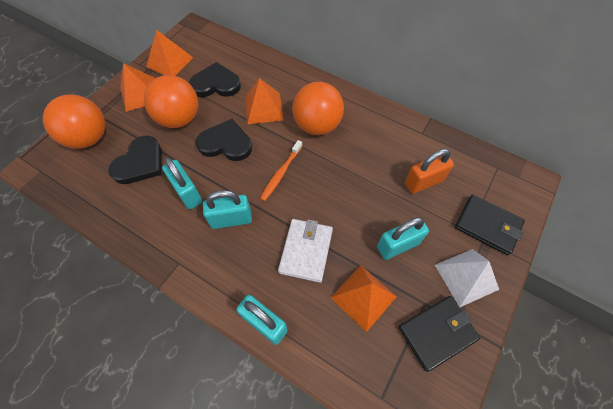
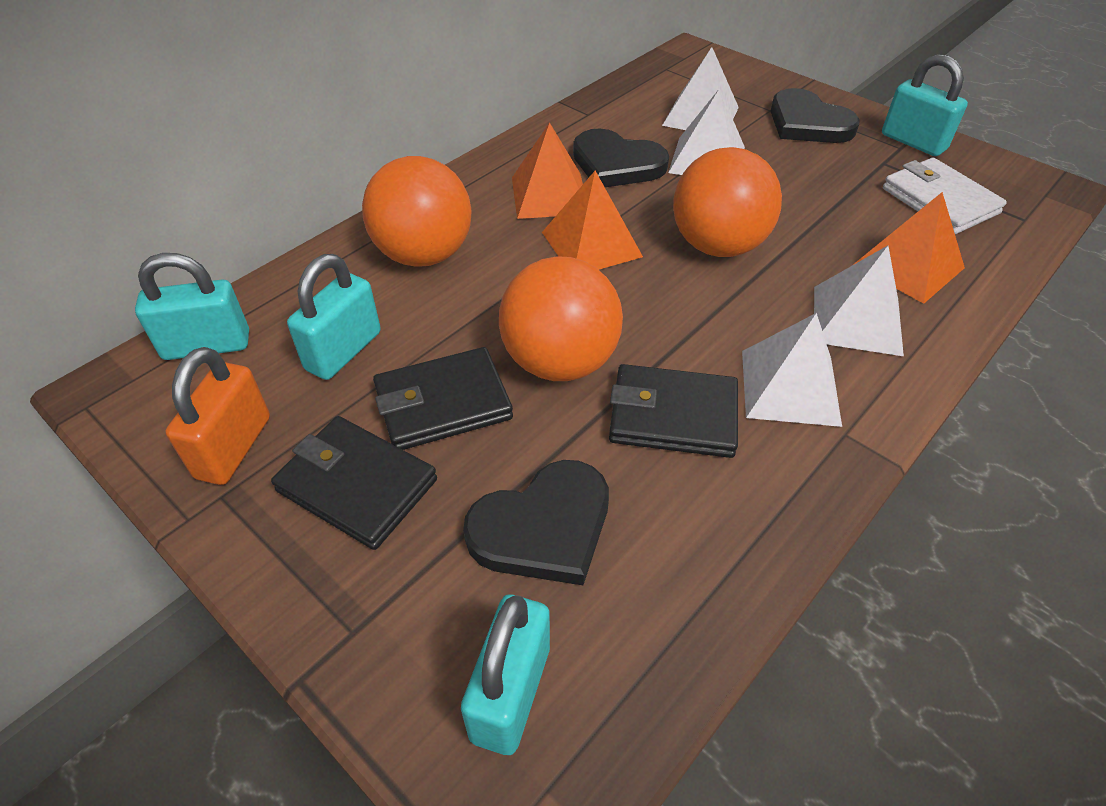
black wallet: 2 -> 3
orange pyramid: 4 -> 3
orange toothbrush: 1 -> 0
white pyramid: 1 -> 4

